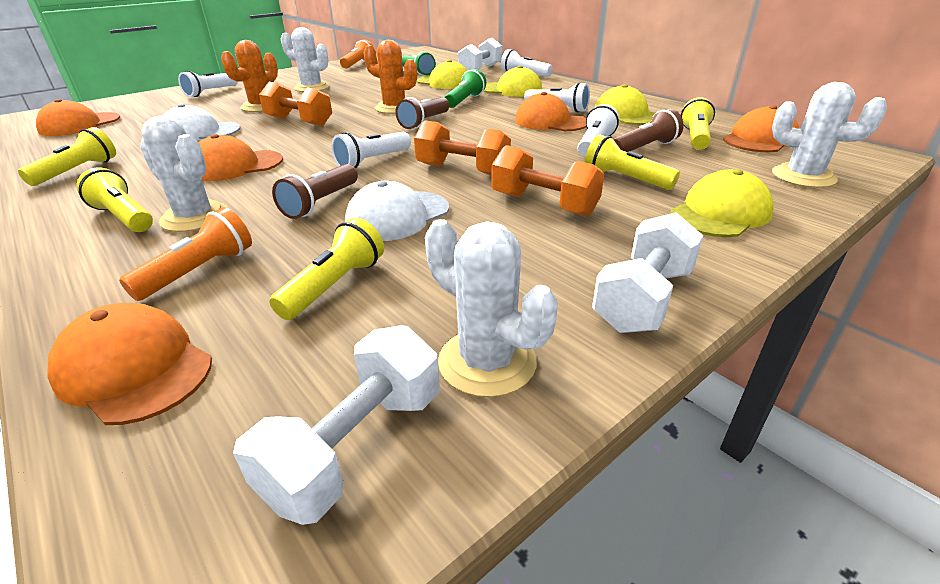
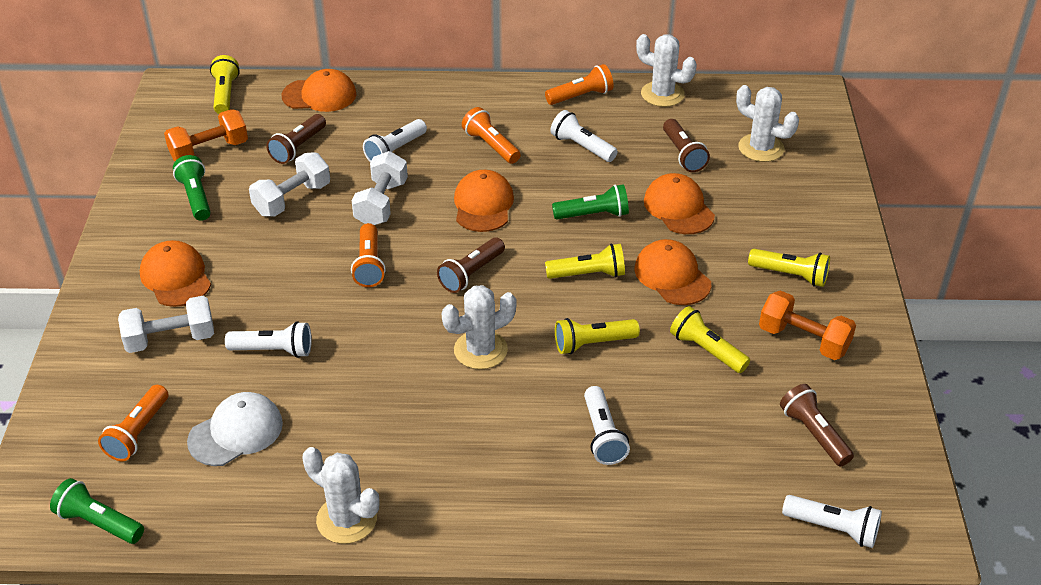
brown flashlight: 3 -> 4
green flashlight: 2 -> 3
orange cactus: 2 -> 0
orange dumbbell: 3 -> 2
orange flashlight: 2 -> 4
white cap: 2 -> 1
yellow cap: 4 -> 0

